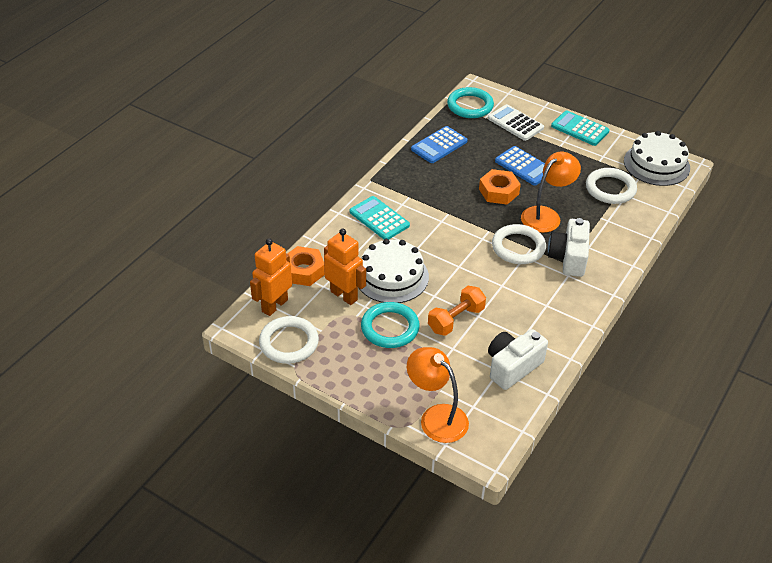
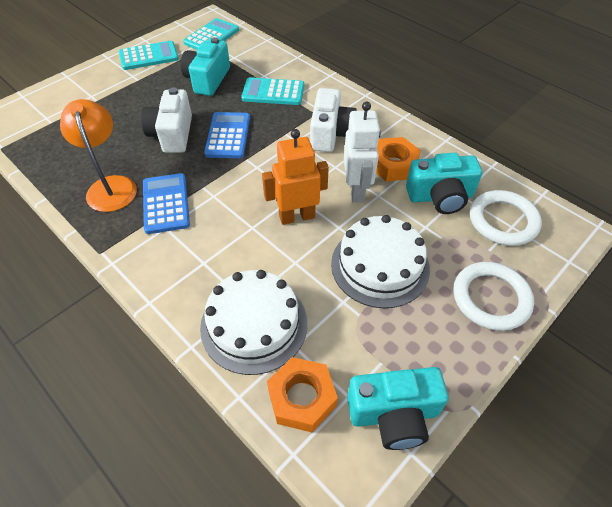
orange dumbbell: 1 -> 0
orange lamp: 2 -> 1
orange robot: 2 -> 1
turquoise calculator: 2 -> 3
turquoise camera: 0 -> 3
turquoise ring: 2 -> 0
white calculator: 1 -> 0
white ring: 3 -> 2
white robot: 0 -> 1

